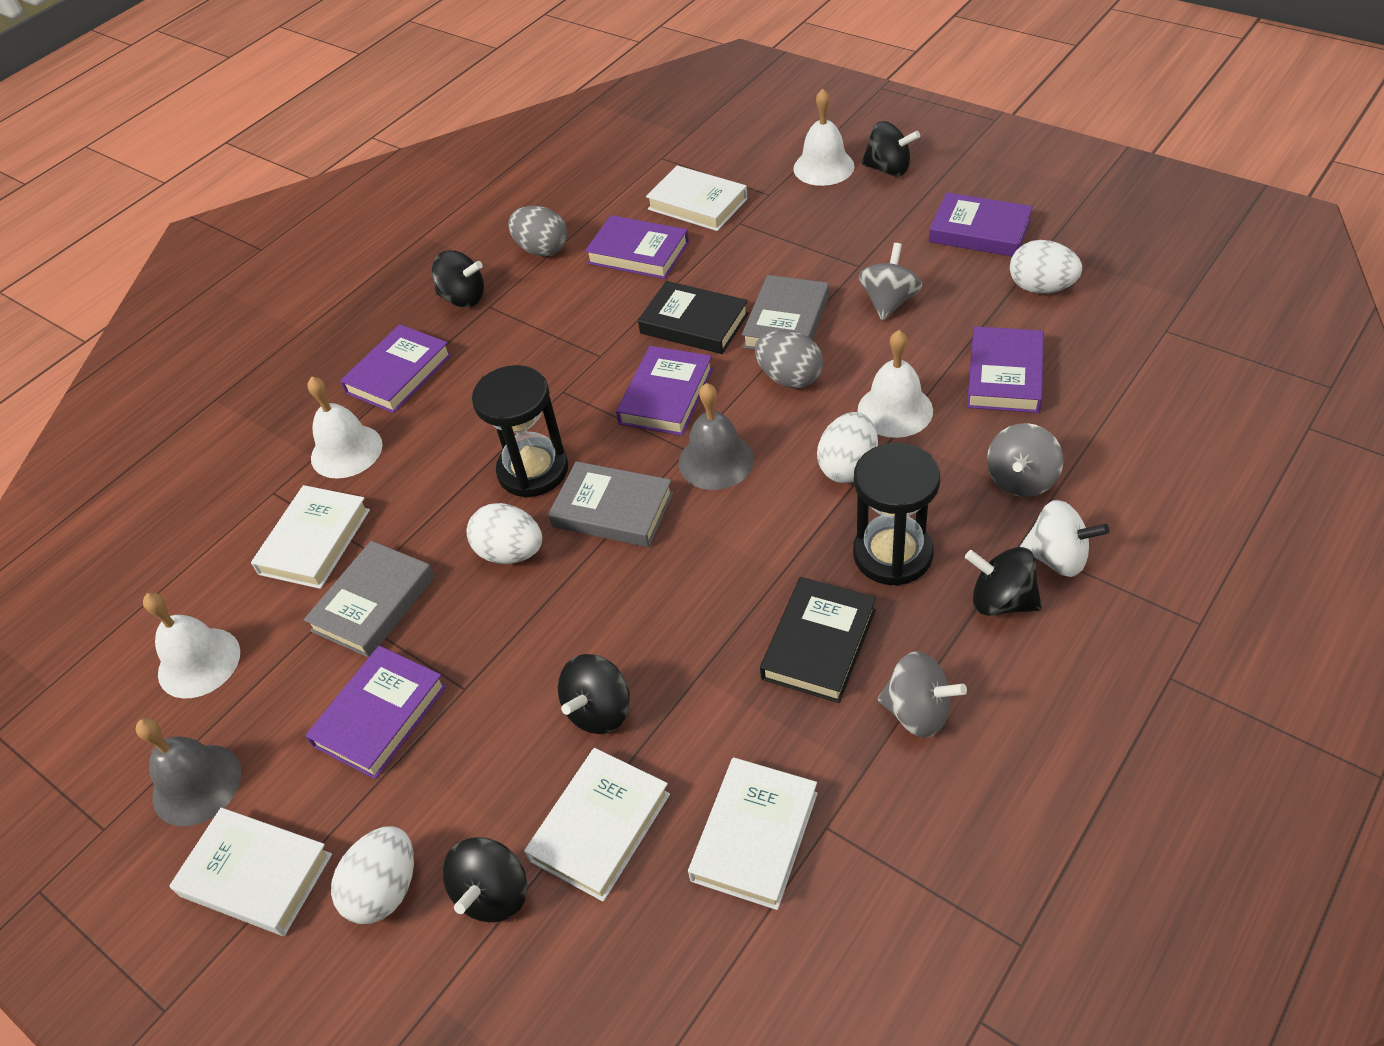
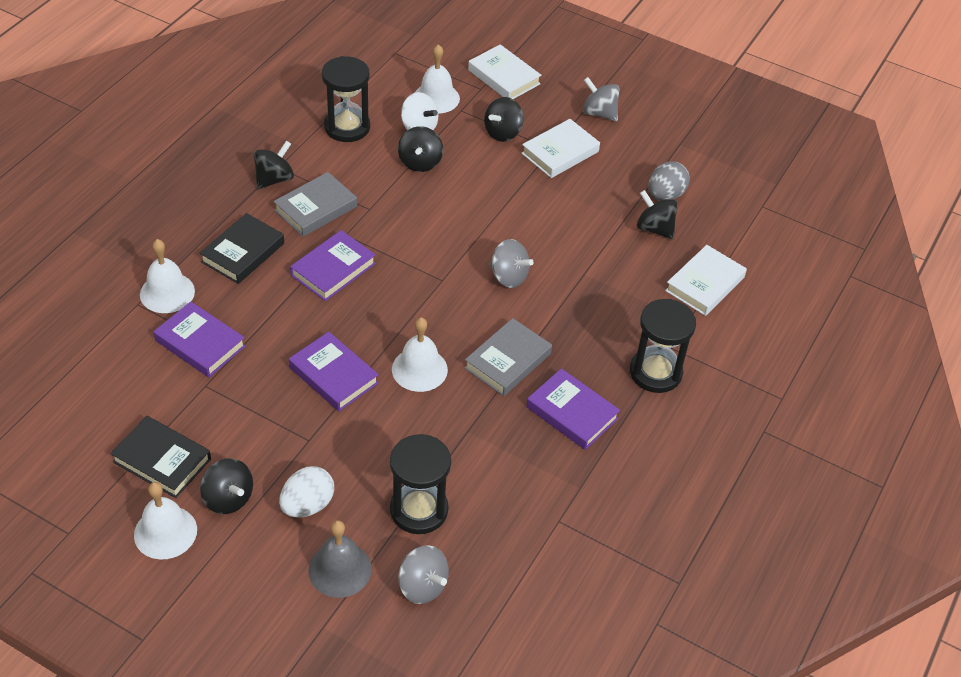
black hourglass: 2 -> 3
grey bell: 2 -> 1
grey book: 3 -> 2
grey egg: 2 -> 1
purple book: 6 -> 4
white book: 5 -> 3
white egg: 4 -> 1

